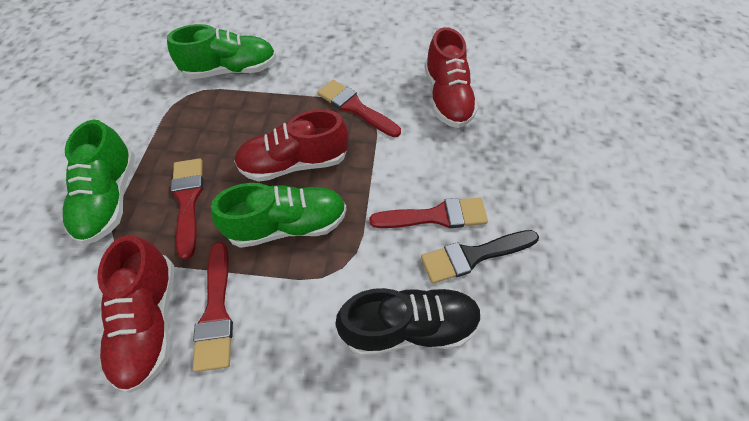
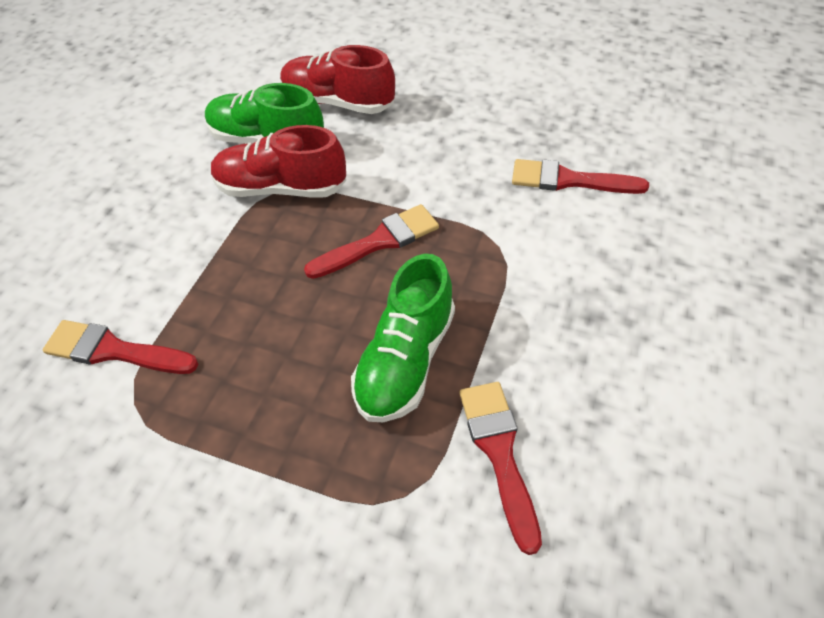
black brush: 1 -> 0
black shoe: 1 -> 0
green shoe: 3 -> 2
red shoe: 3 -> 2

